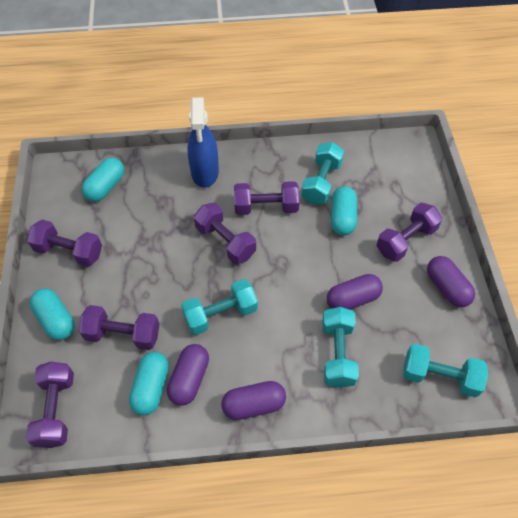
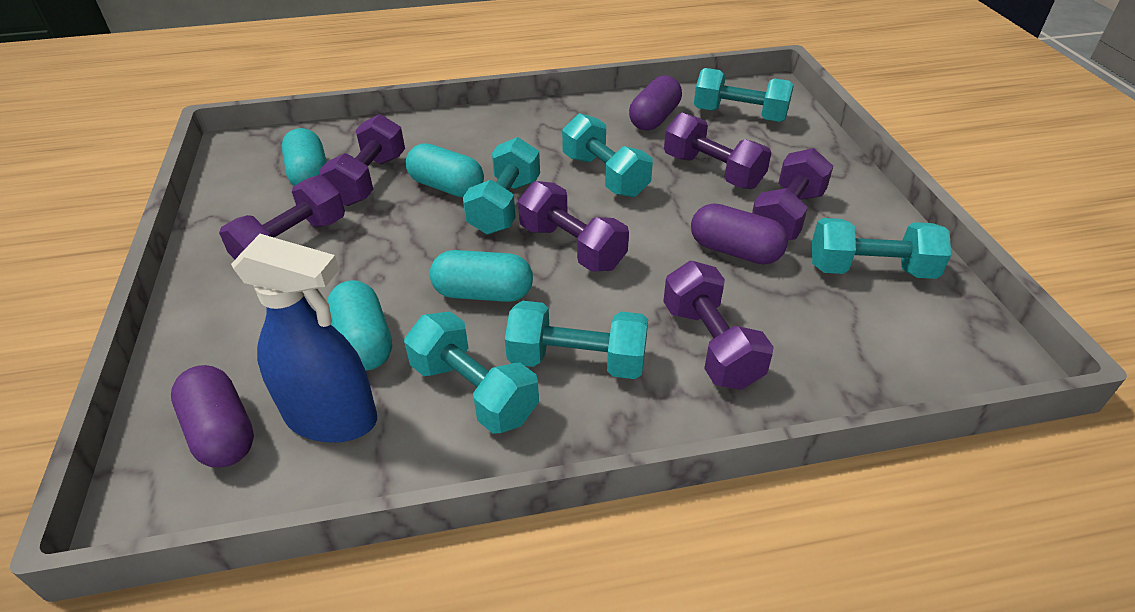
purple capsule: 4 -> 3
turquoise dumbbell: 4 -> 6

